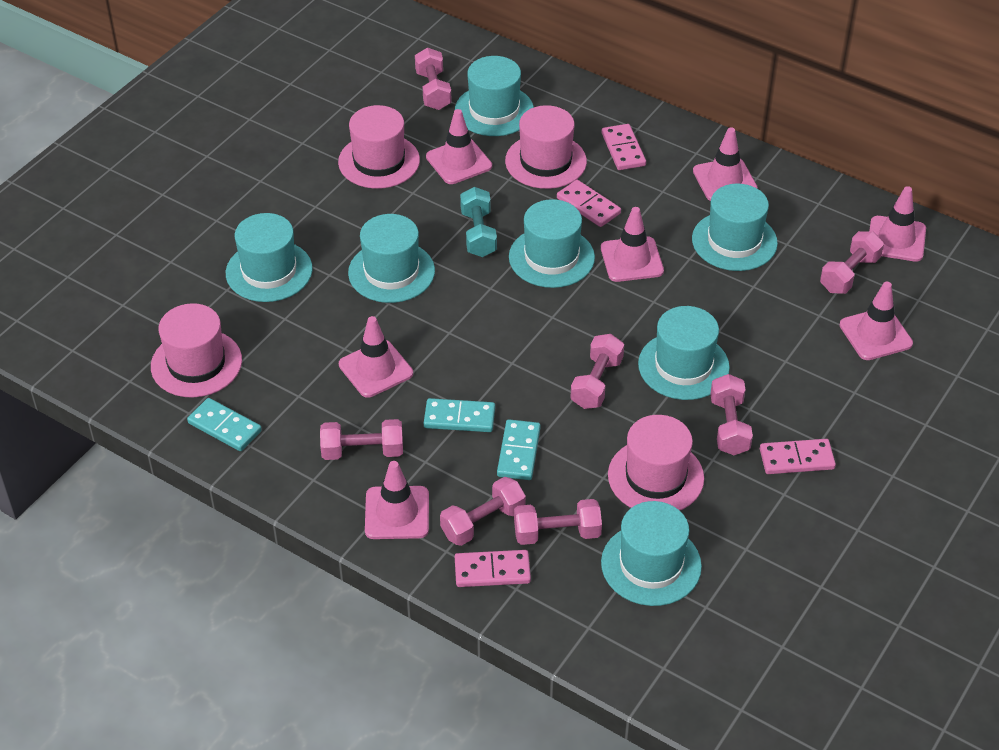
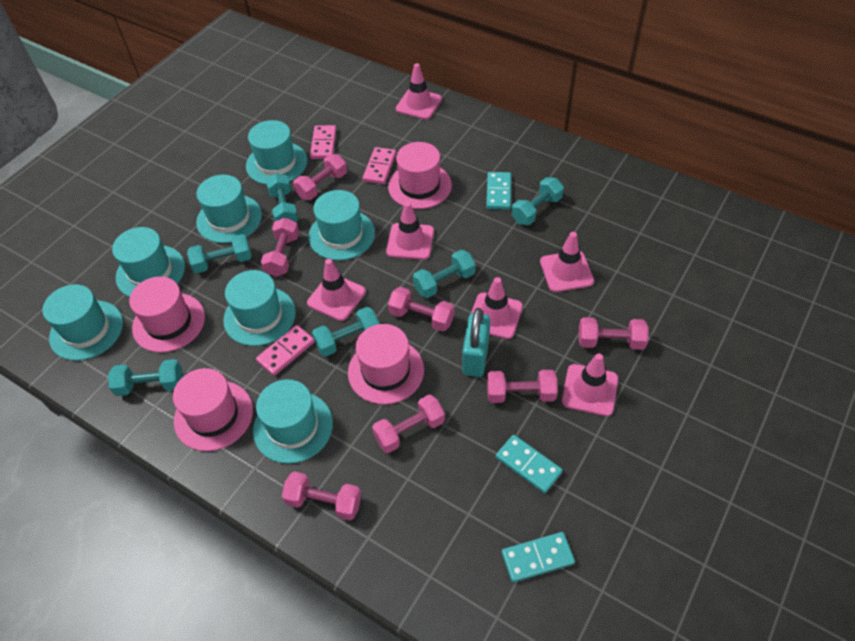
pink domino: 4 -> 3
pink traffic cone: 7 -> 6
turquoise dumbbell: 1 -> 6
turquoise padlock: 0 -> 1

